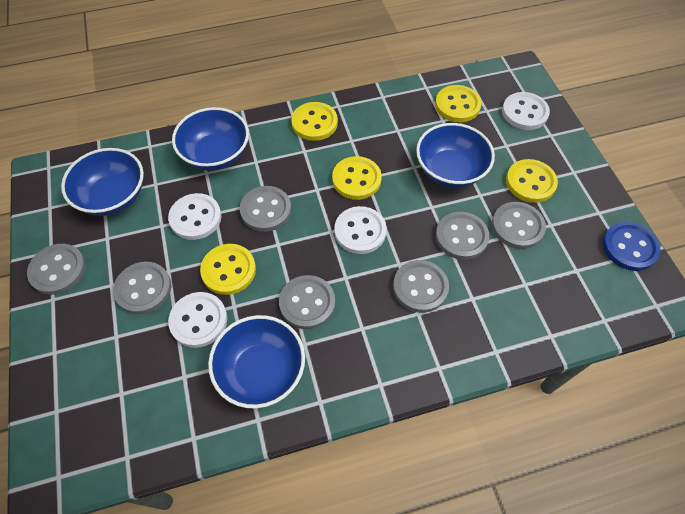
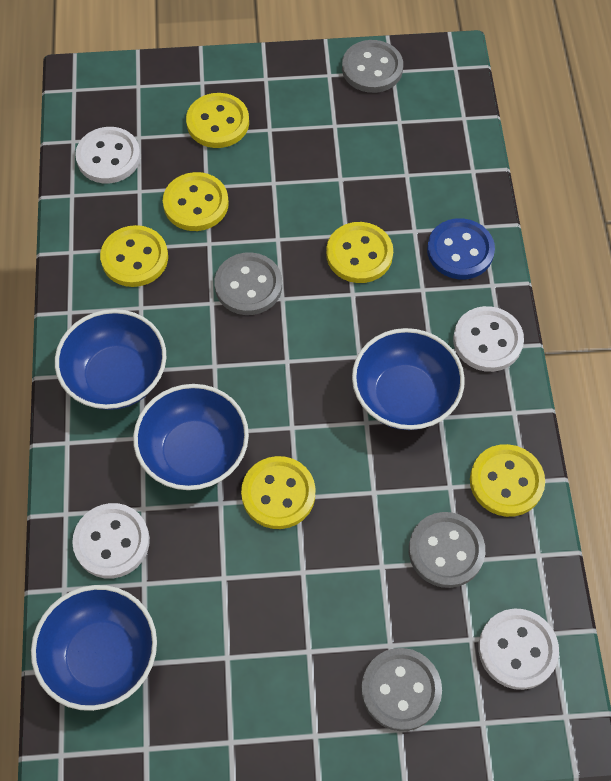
grey button: 7 -> 4
yellow button: 5 -> 6

